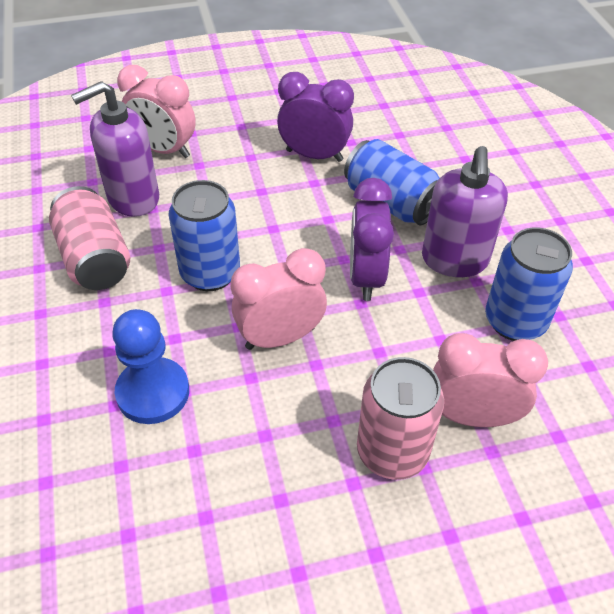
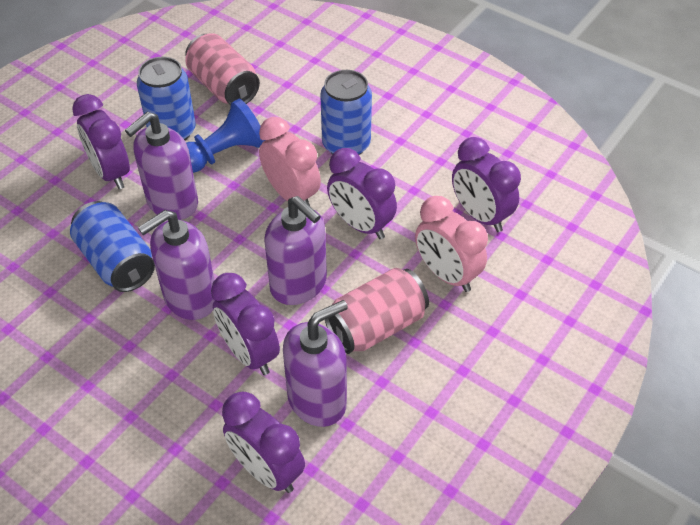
pink clock: 3 -> 2
purple clock: 2 -> 5
purple soap dispenser: 2 -> 4

